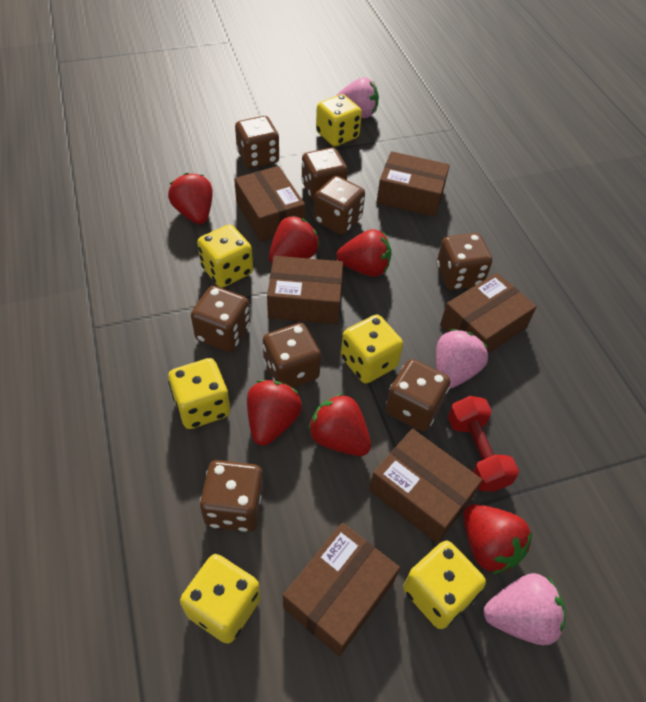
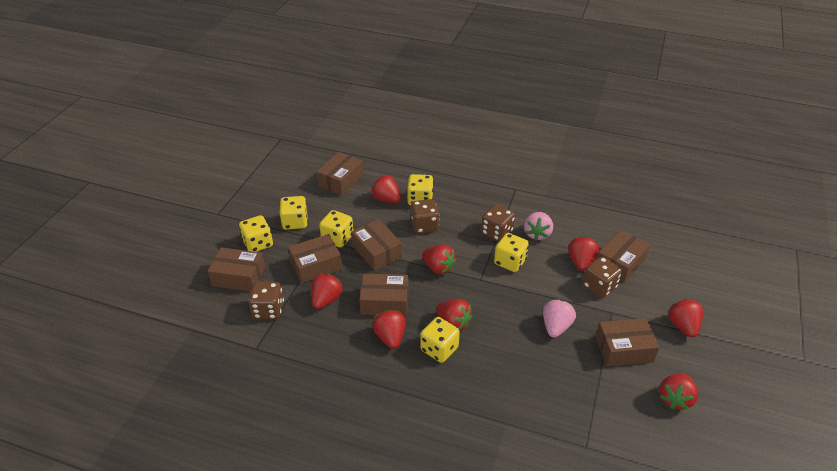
brown box: 6 -> 7
brown dice: 8 -> 4
pink strawberry: 3 -> 2
red dumbbell: 1 -> 0
red strawberry: 6 -> 8

